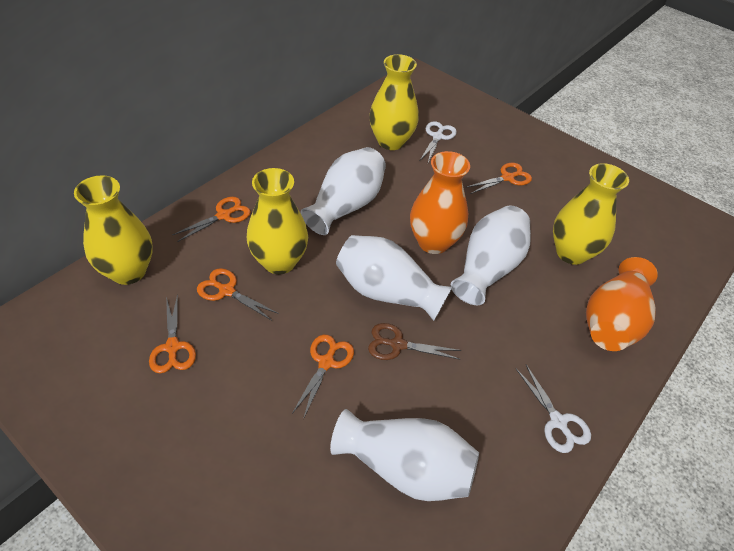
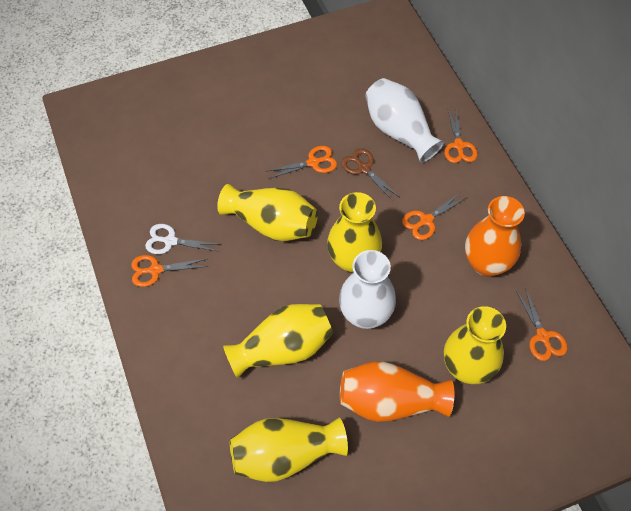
white scissors: 2 -> 1
white vase: 4 -> 2
yellow vase: 4 -> 5

